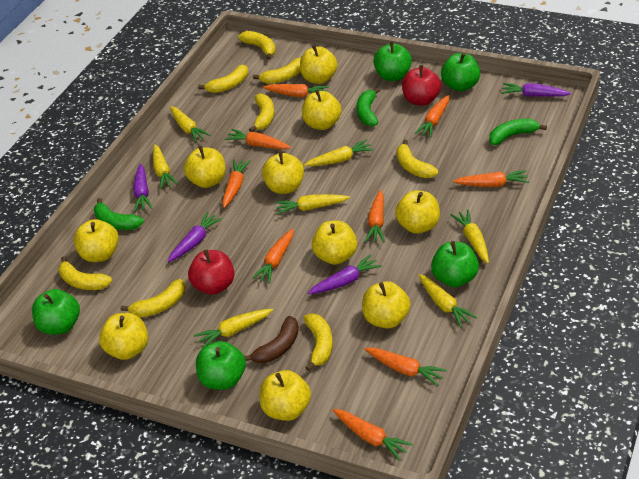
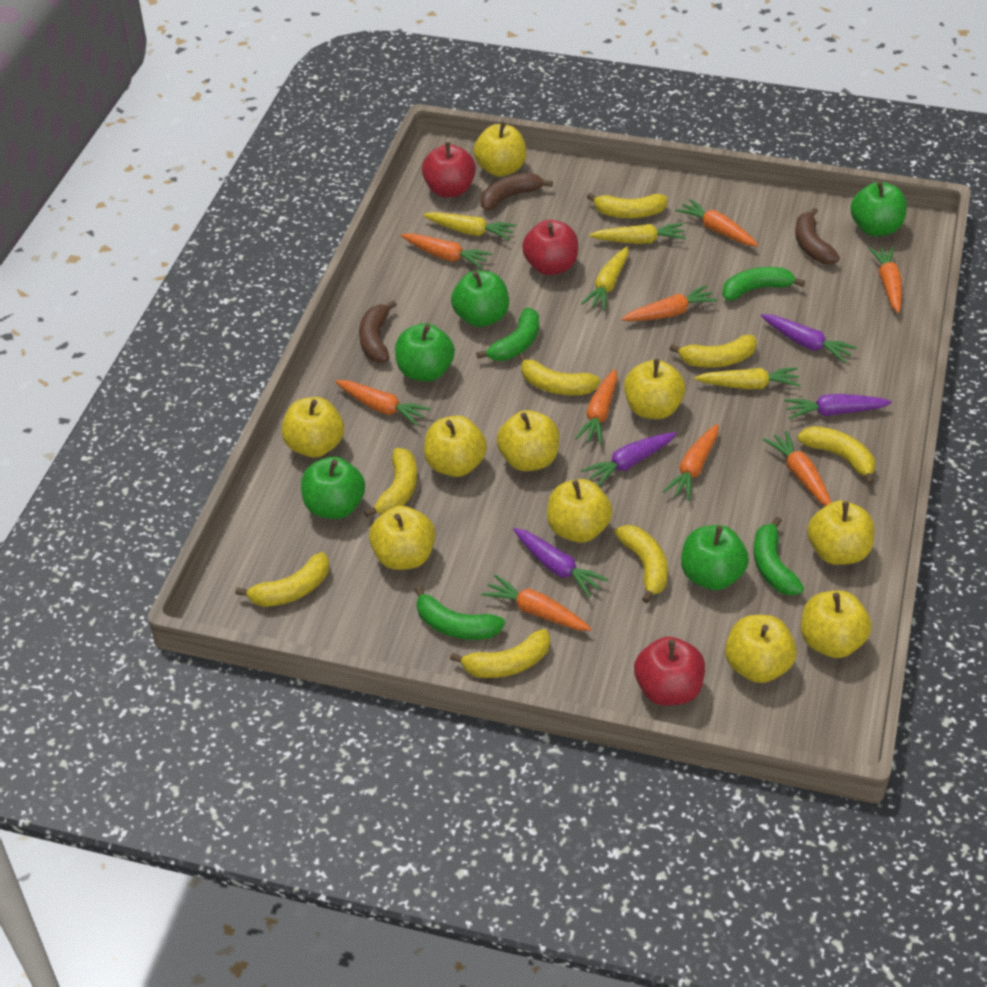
brown banana: 1 -> 3
green banana: 3 -> 4
red apple: 2 -> 3
yellow carrot: 7 -> 4

